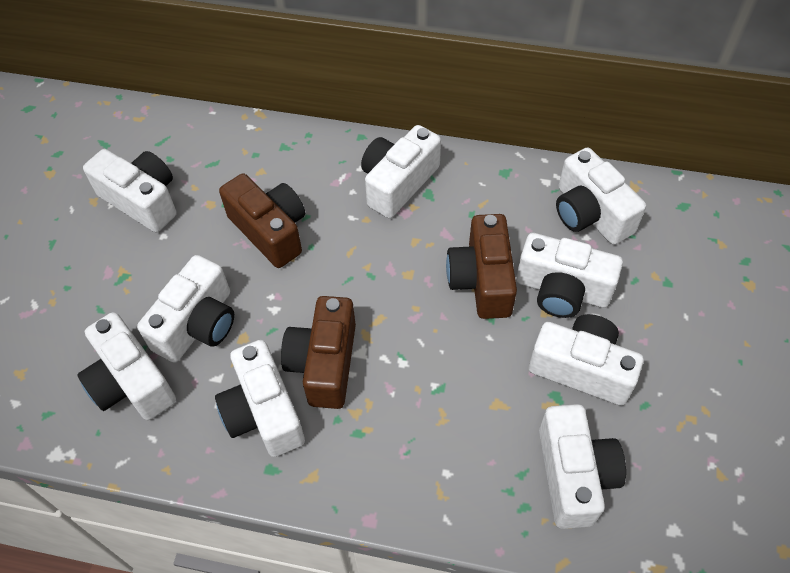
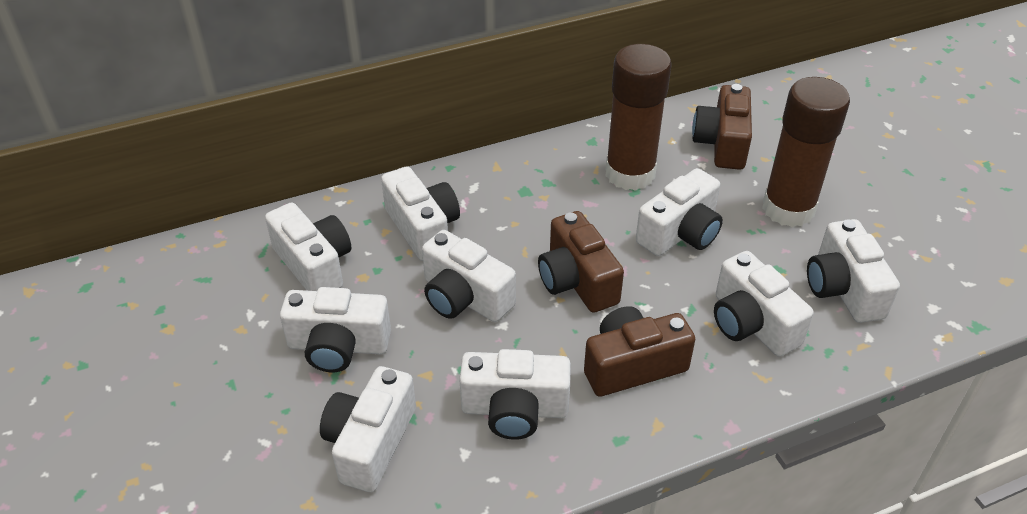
brown glue stick: 0 -> 2

